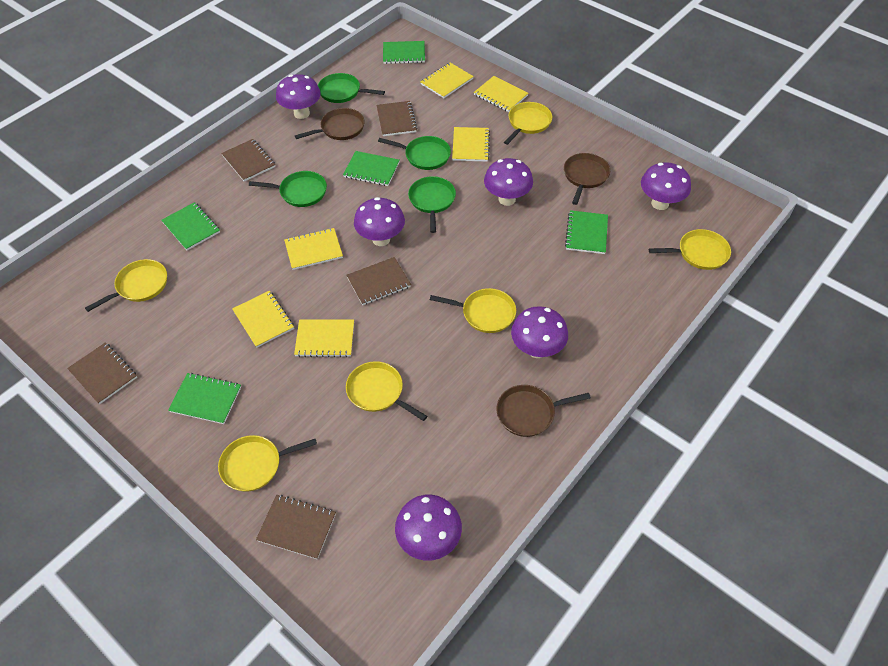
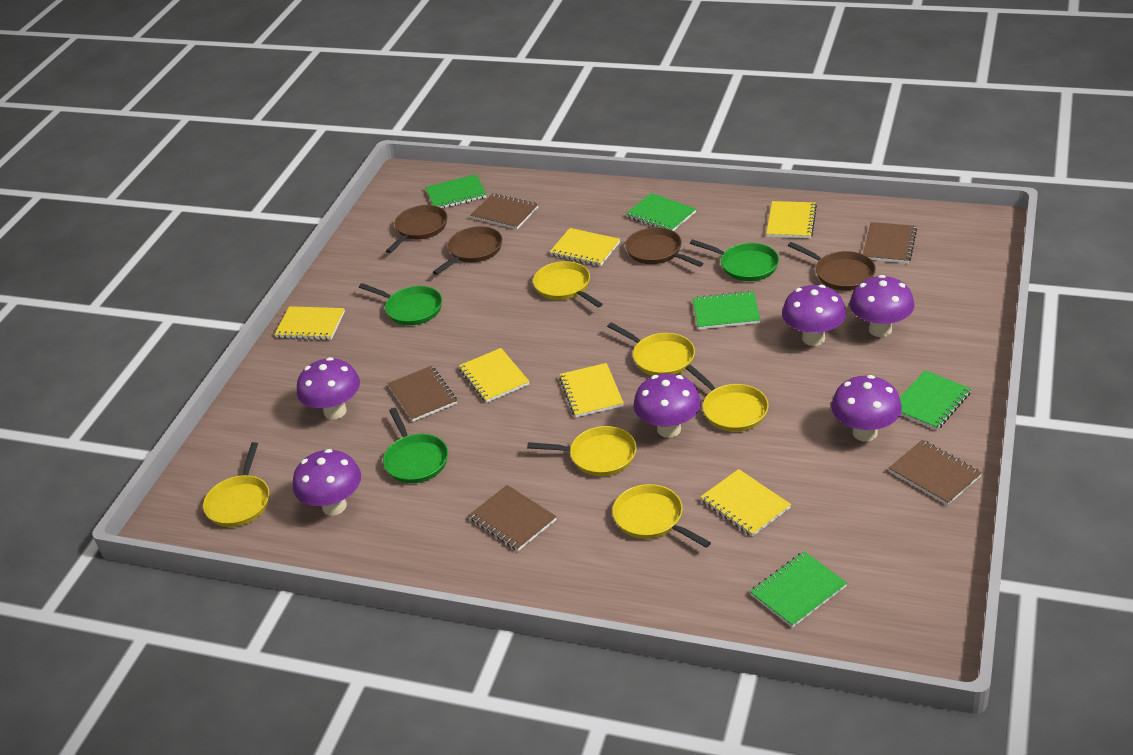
brown pan: 3 -> 4
green pan: 4 -> 3

